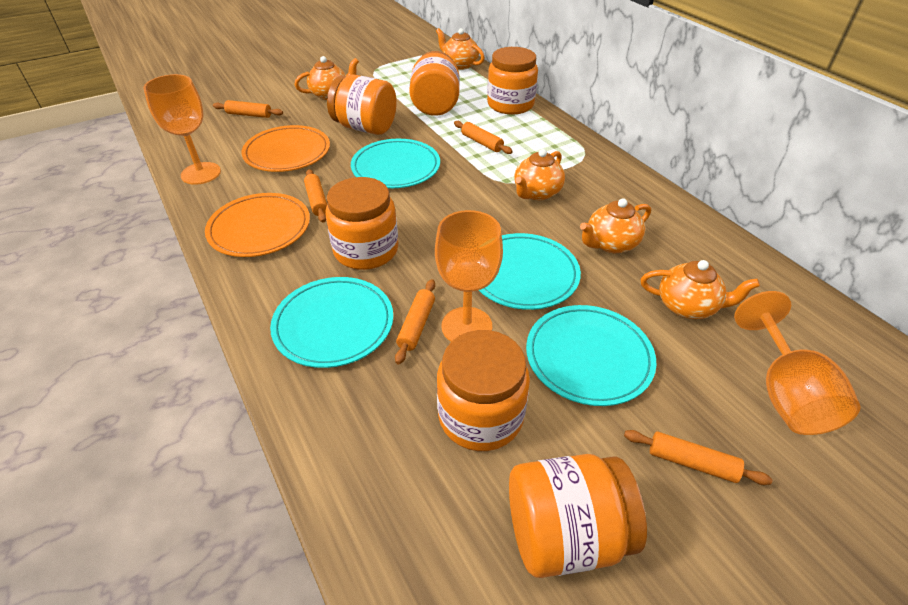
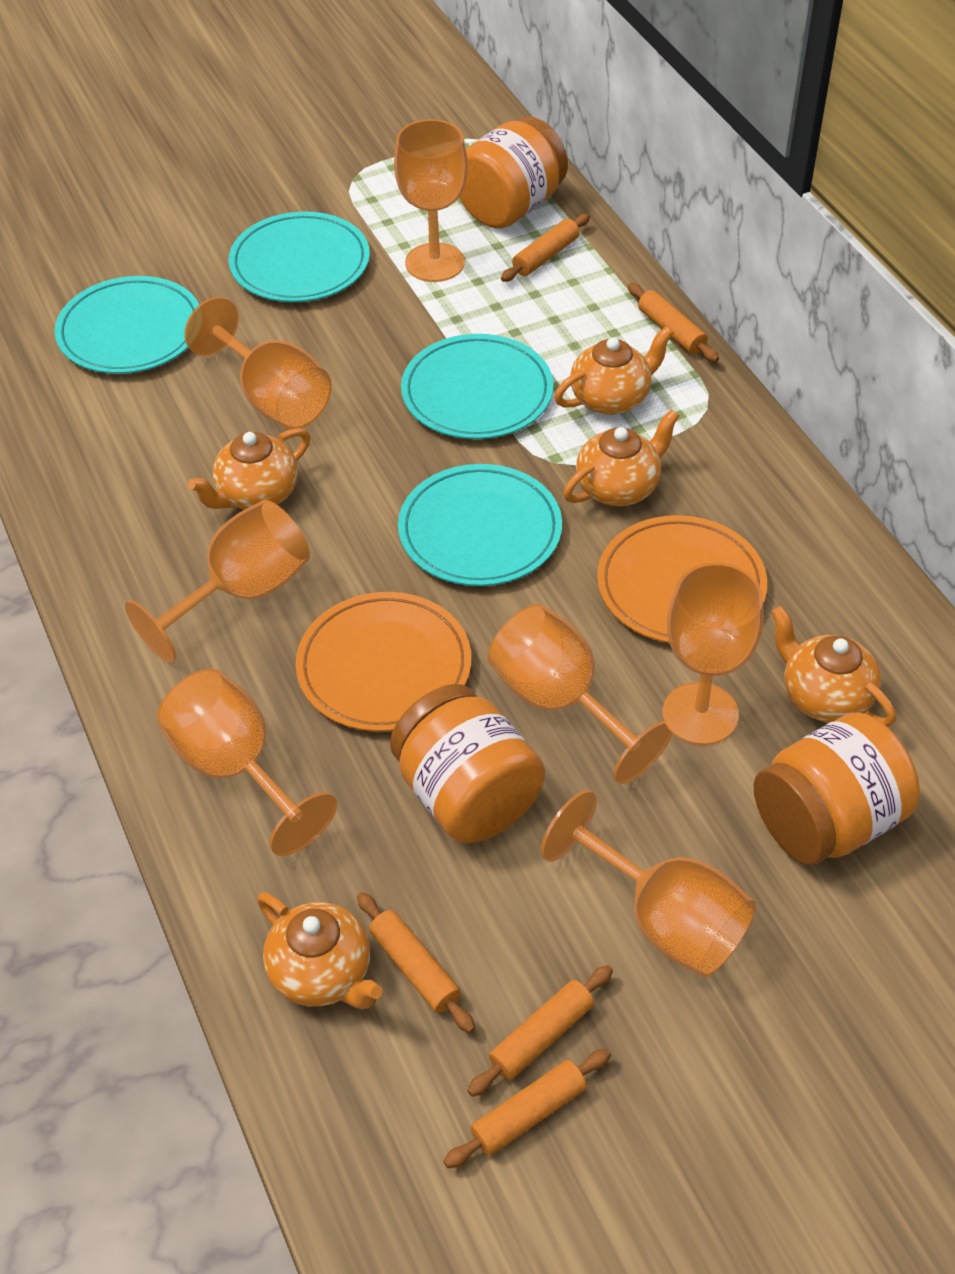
orange goblet: 3 -> 7
orange jar: 6 -> 3

